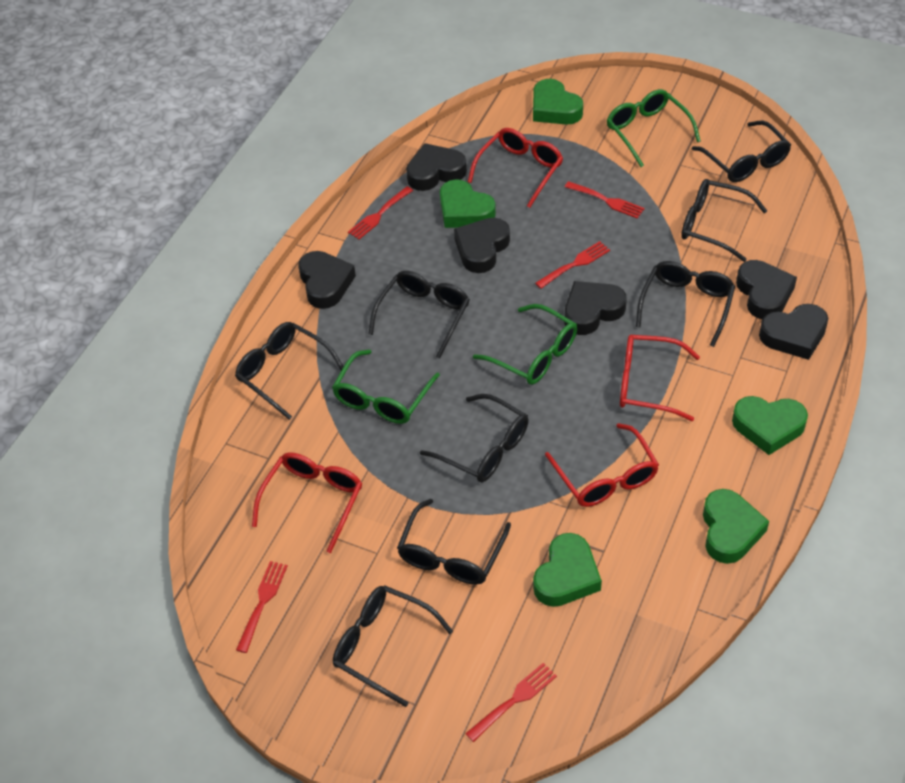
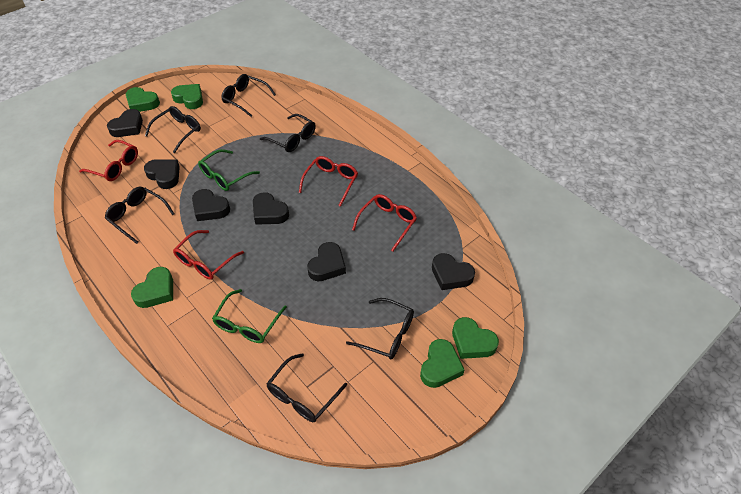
black glasses: 8 -> 6
green glasses: 3 -> 2
red fork: 5 -> 0

